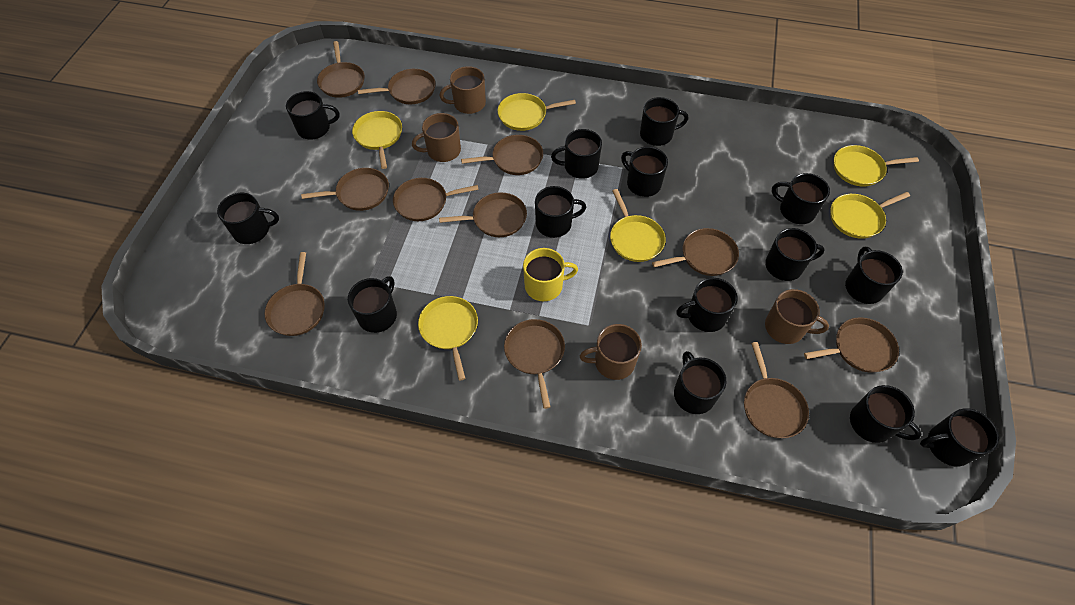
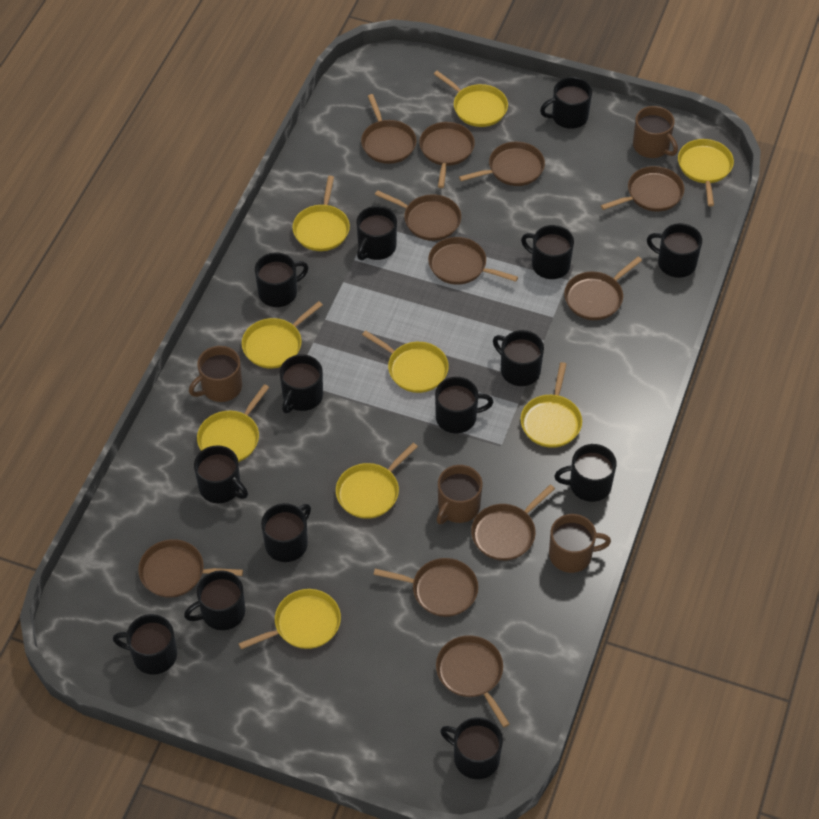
yellow mug: 1 -> 0
yellow pan: 6 -> 9

